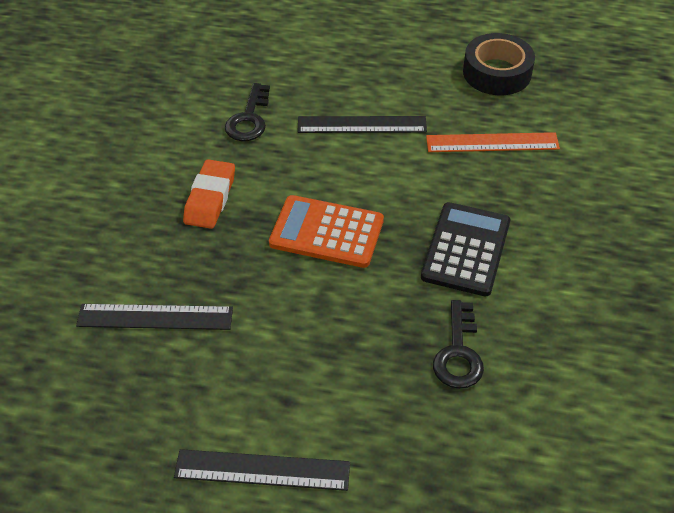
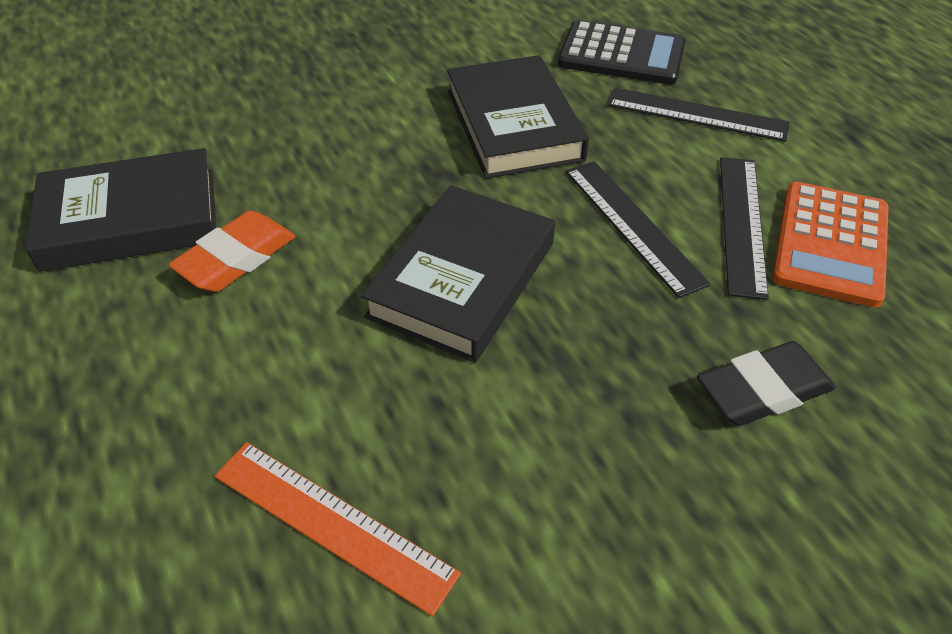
black book: 0 -> 3
black eraser: 0 -> 1
black key: 2 -> 0
black tape: 1 -> 0

